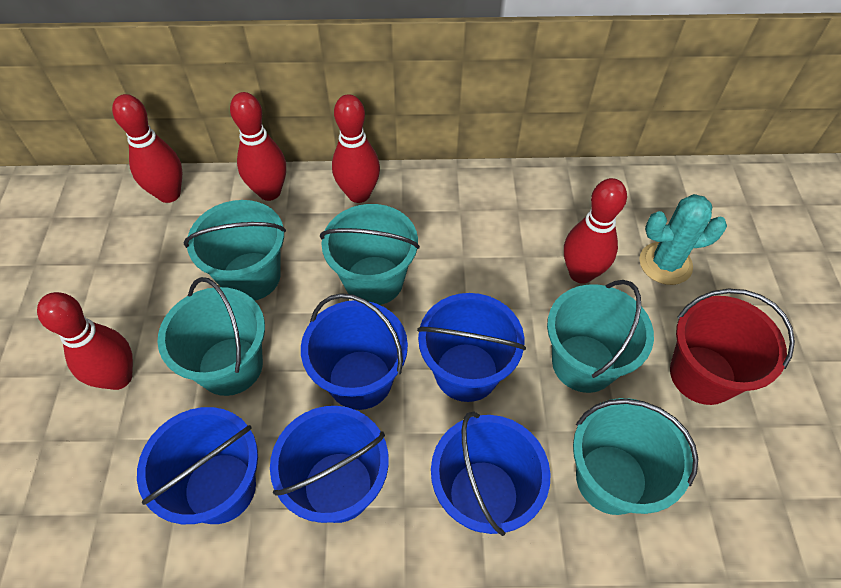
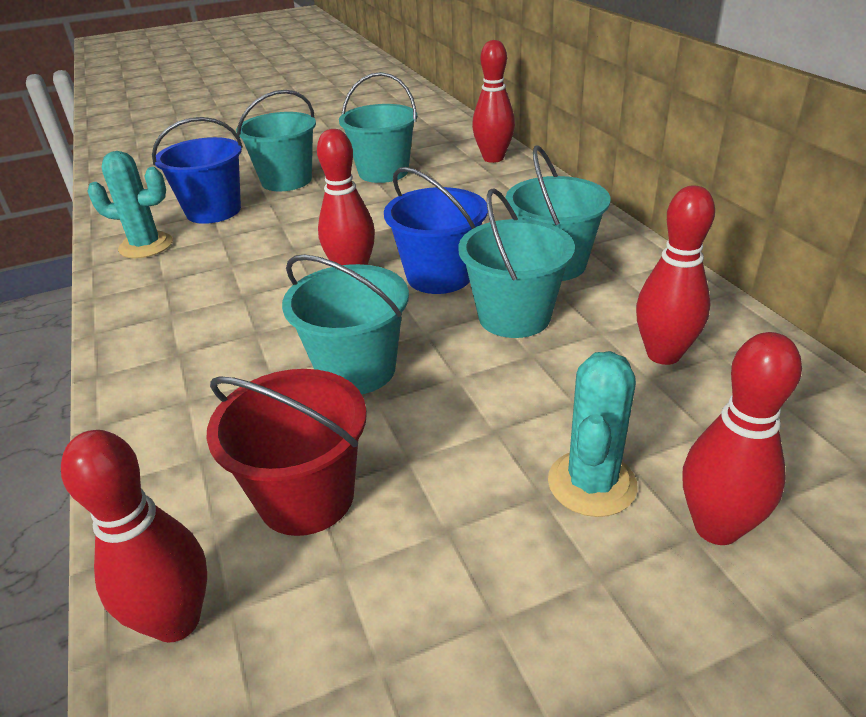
blue bucket: 5 -> 2
turquoise cactus: 1 -> 2

